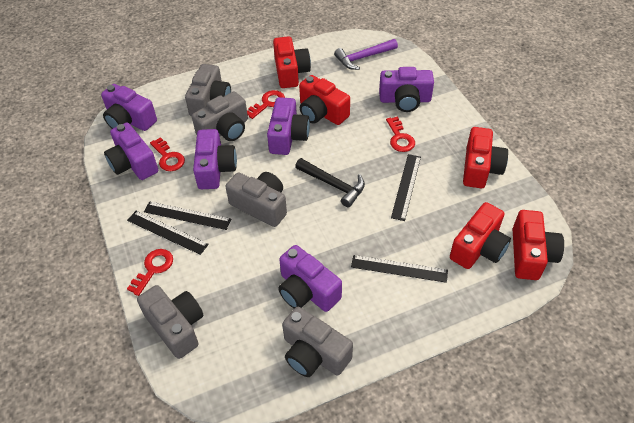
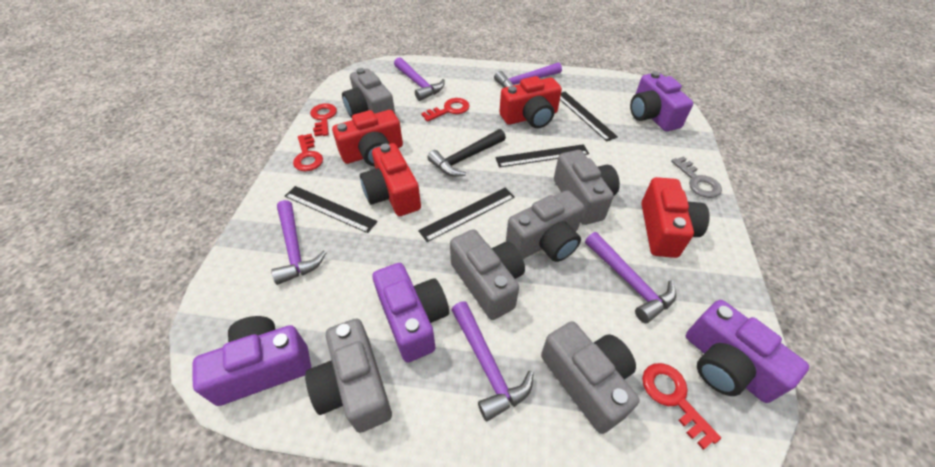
grey camera: 5 -> 6
grey key: 0 -> 1
purple camera: 6 -> 4
purple hammer: 1 -> 5
red camera: 5 -> 4

